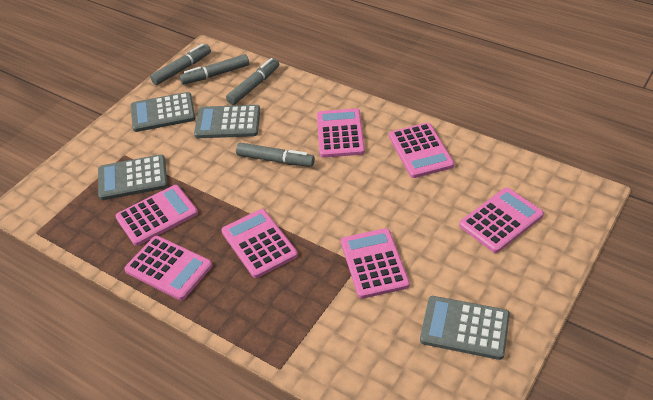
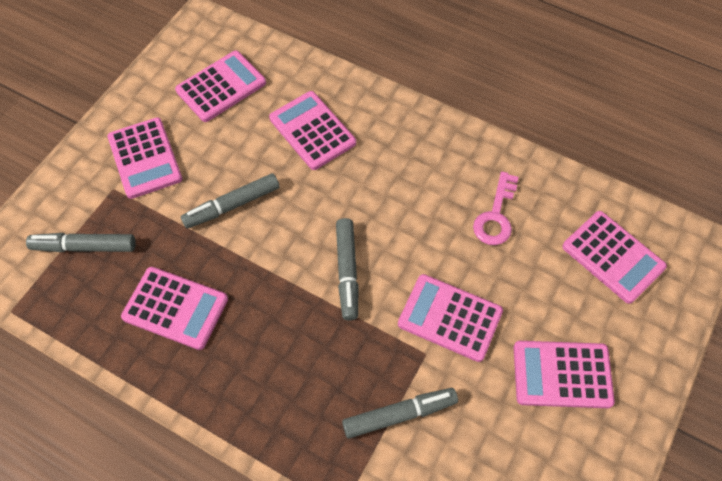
grey calculator: 4 -> 0
pink key: 0 -> 1

